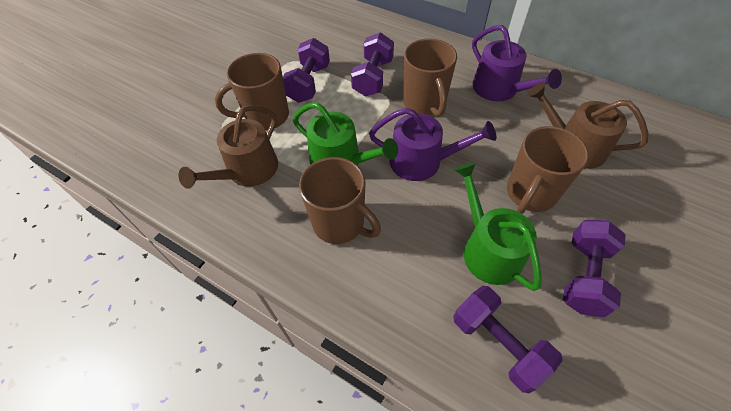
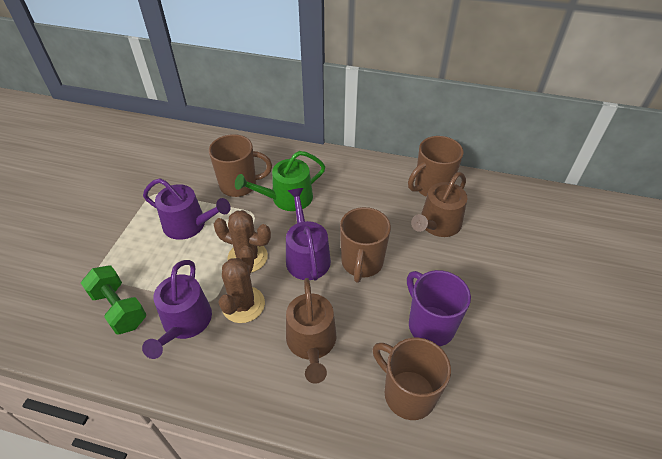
brown cactus: 0 -> 2
green dumbbell: 0 -> 1
green watering can: 2 -> 1
purple dumbbell: 4 -> 0
purple mug: 0 -> 1
purple watering can: 2 -> 3

